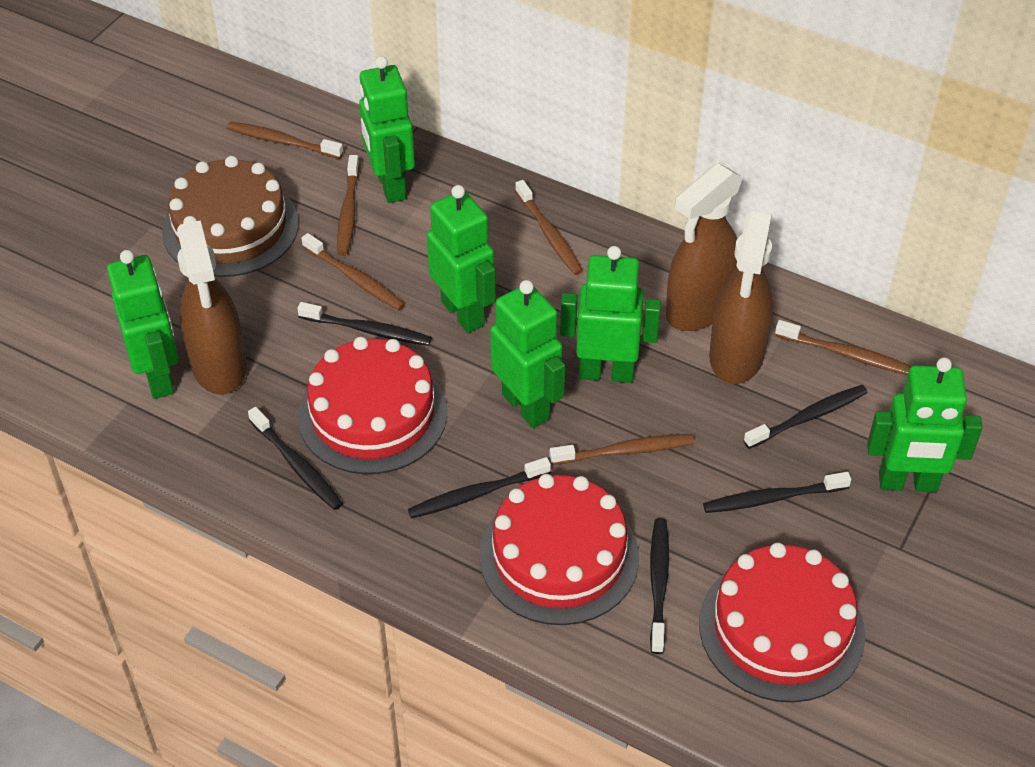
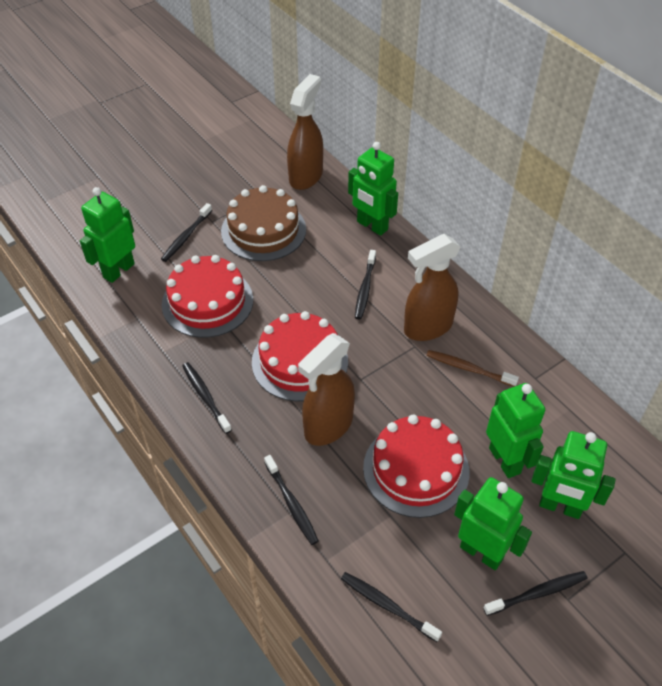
brown toothbrush: 6 -> 1
green robot: 6 -> 5

